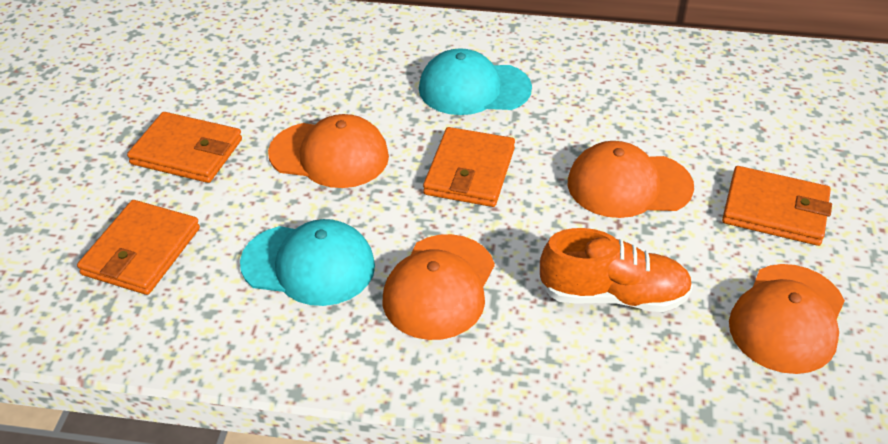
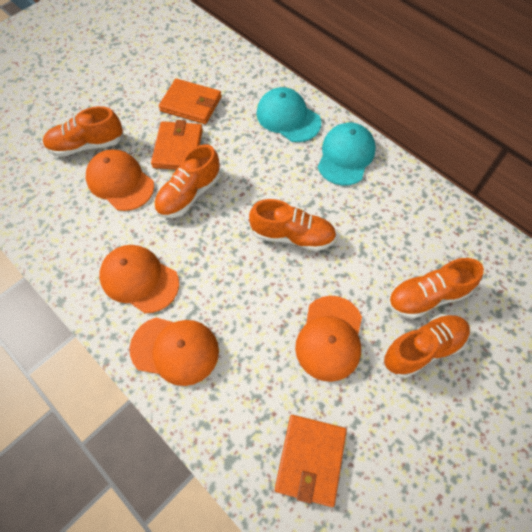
orange shoe: 1 -> 5
orange wallet: 4 -> 3

